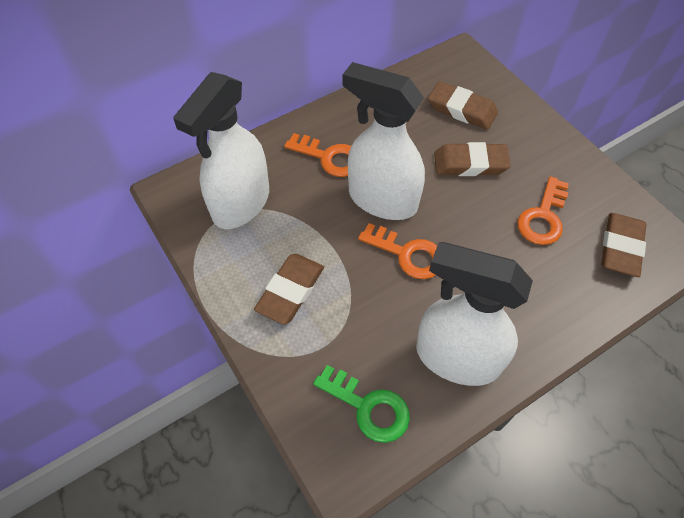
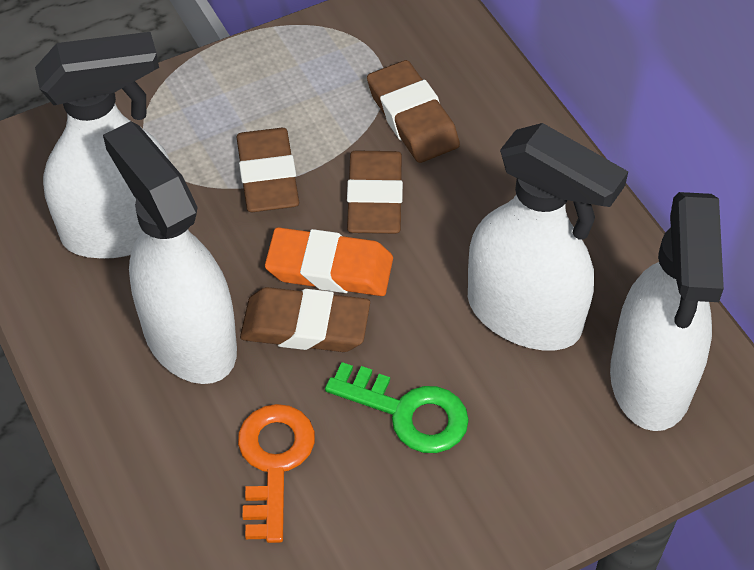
orange eraser: 0 -> 1
orange key: 3 -> 1
white spray bottle: 3 -> 4

